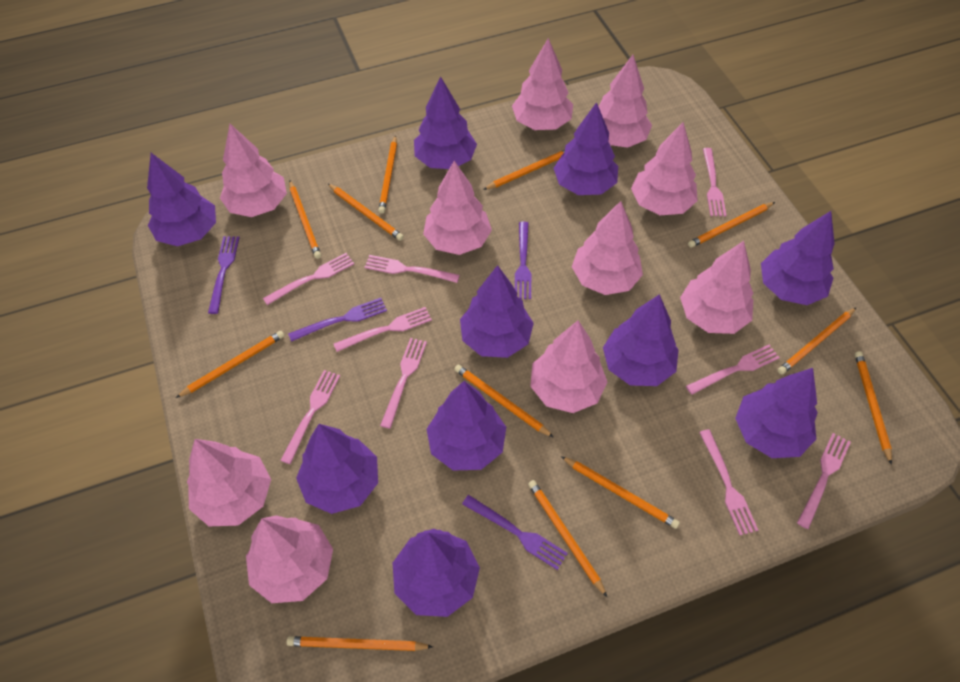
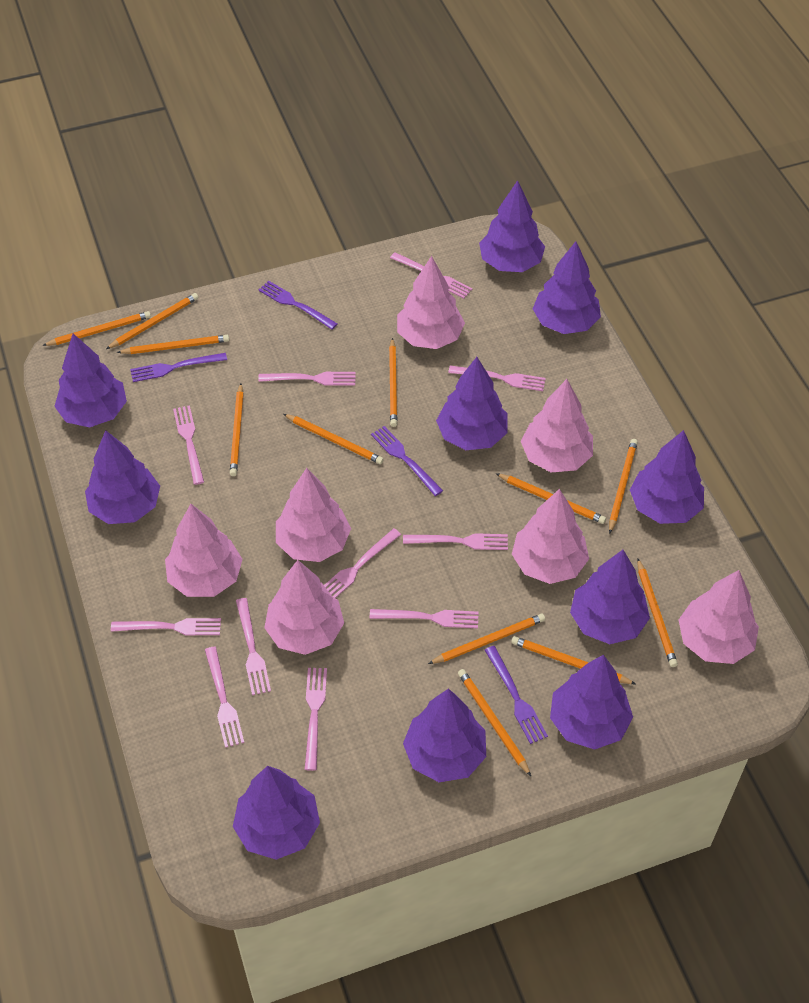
pink fork: 9 -> 11
pink tree: 10 -> 7

